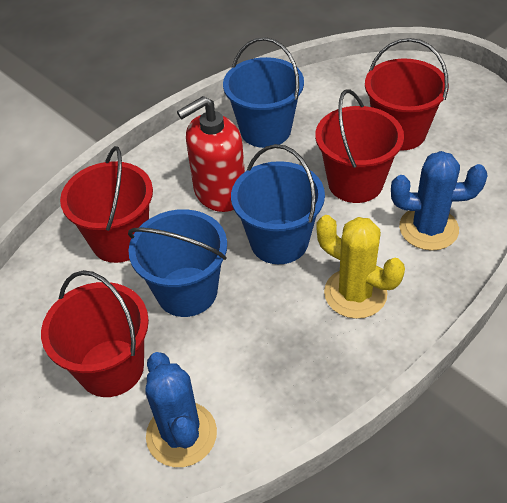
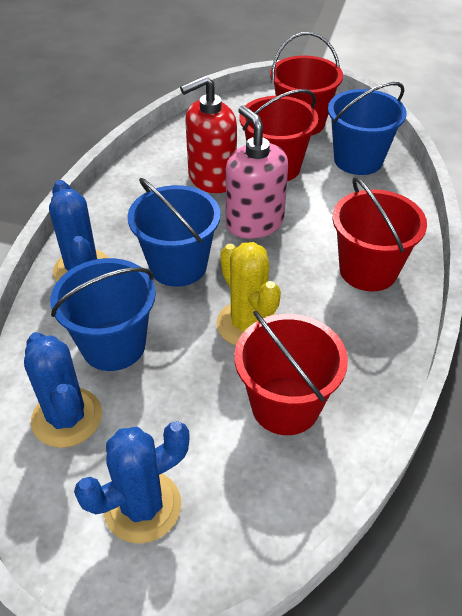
blue cactus: 2 -> 3
pink soap dispenser: 0 -> 1

